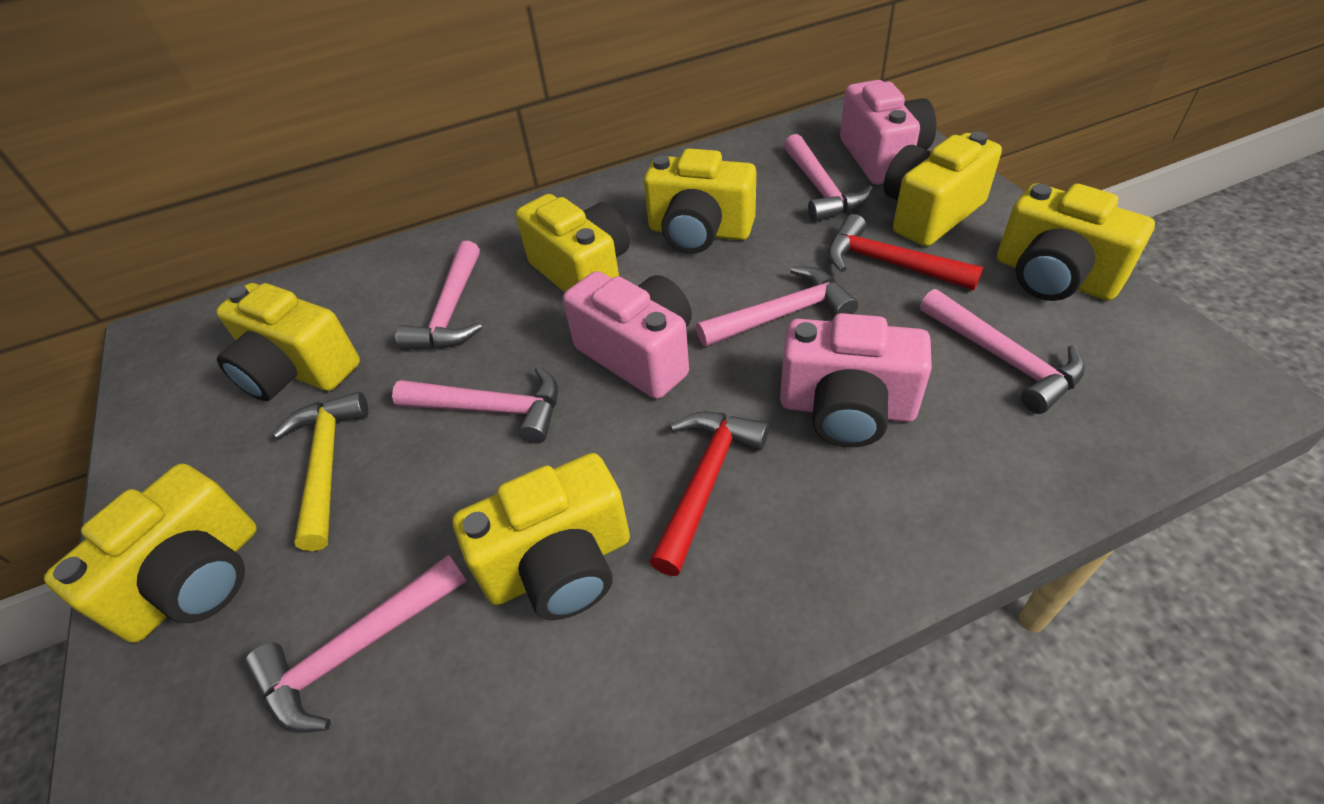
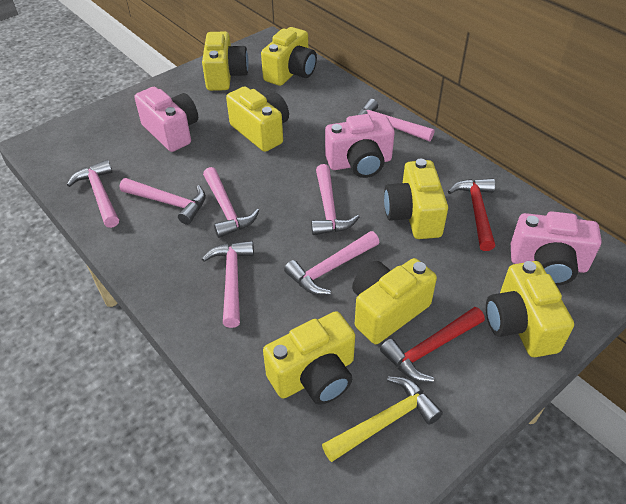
pink hammer: 6 -> 7

